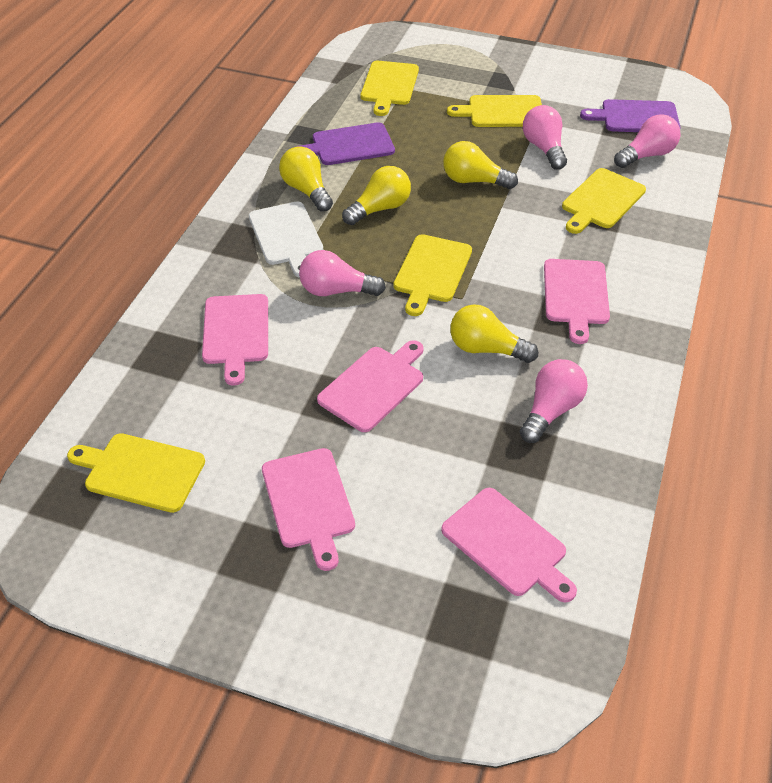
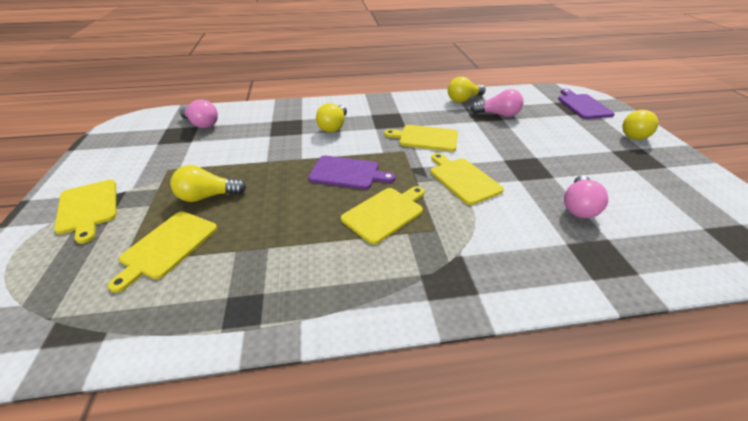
pink cutting board: 5 -> 0
pink light bulb: 4 -> 3
white cutting board: 1 -> 0

